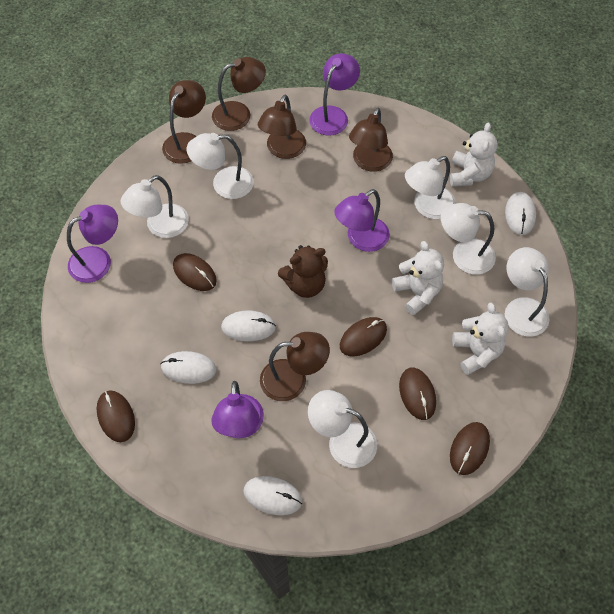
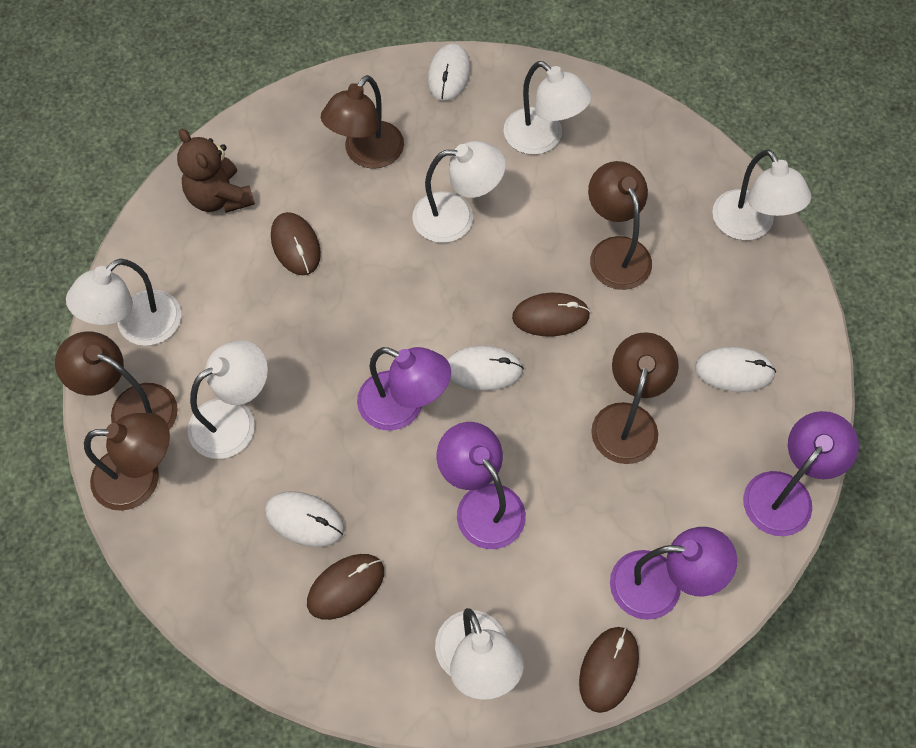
brown mouse: 5 -> 4
white teddy bear: 3 -> 0

